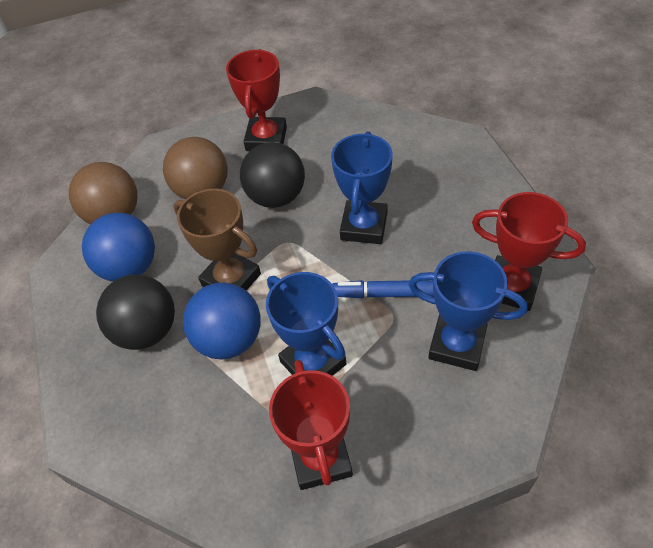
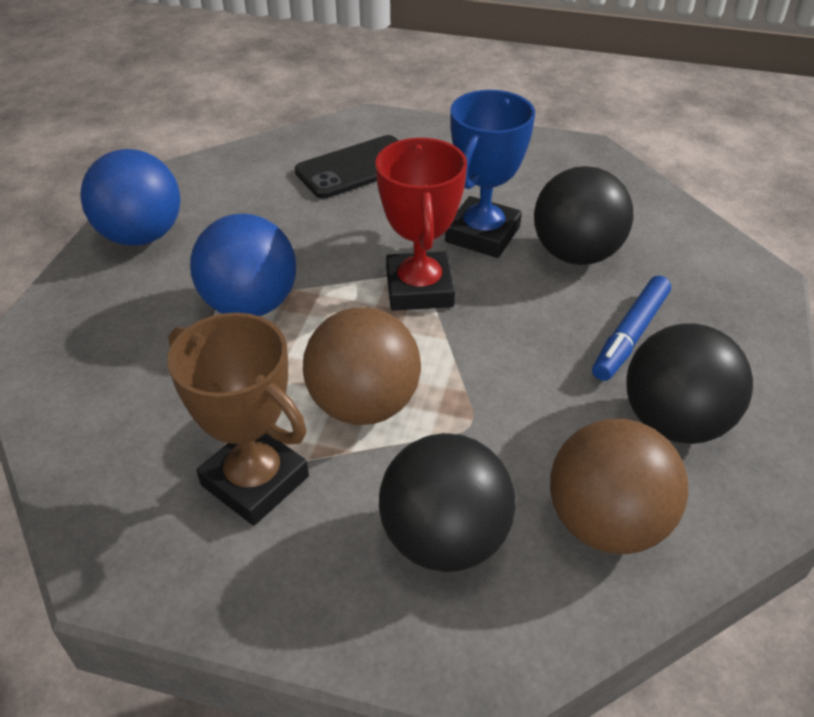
black ball: 2 -> 3
black phone: 0 -> 1
blue trophy: 3 -> 1
red trophy: 3 -> 1

